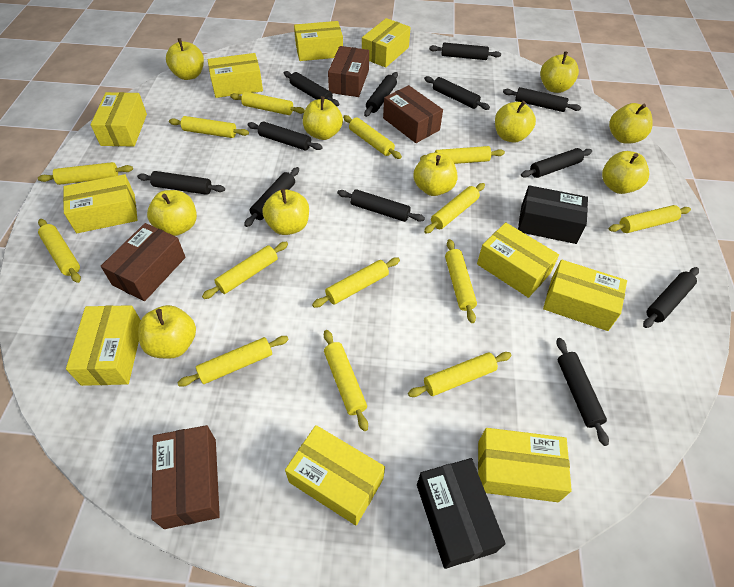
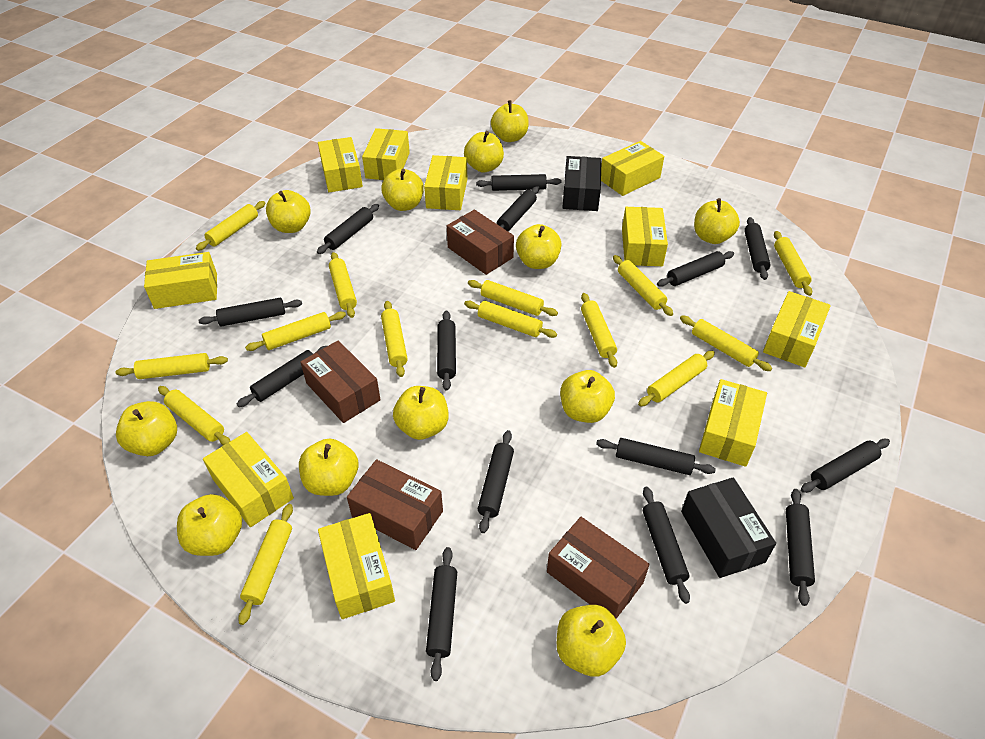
black rolling pin: 12 -> 14
yellow apple: 10 -> 12

